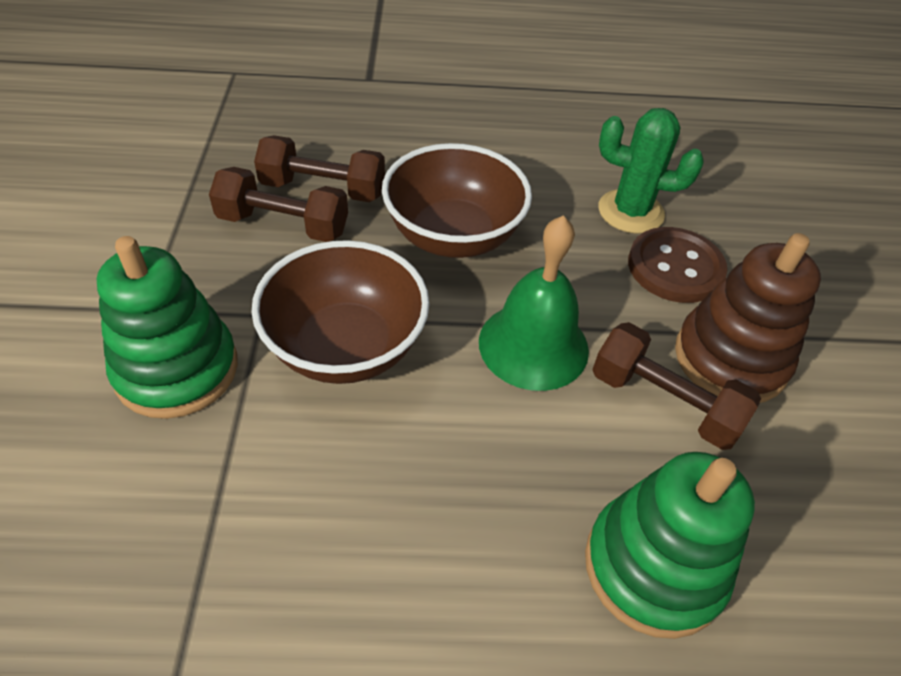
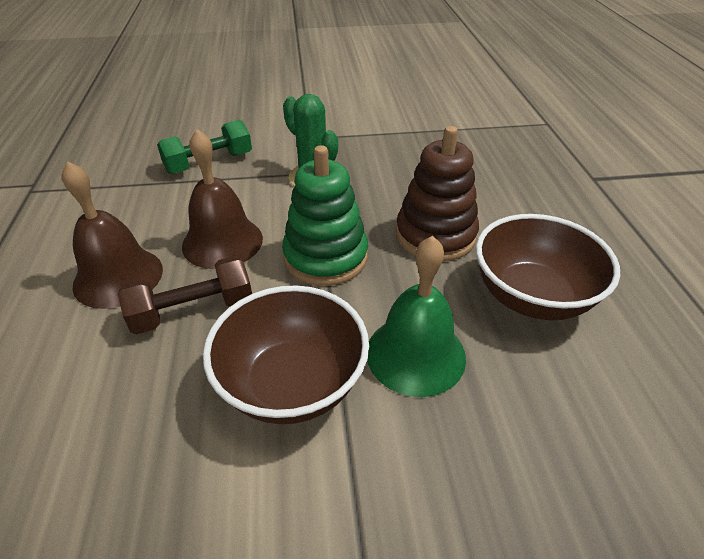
brown bell: 0 -> 2
brown button: 1 -> 0
brown dumbbell: 3 -> 1
green dumbbell: 0 -> 1
green stacking toy: 2 -> 1

